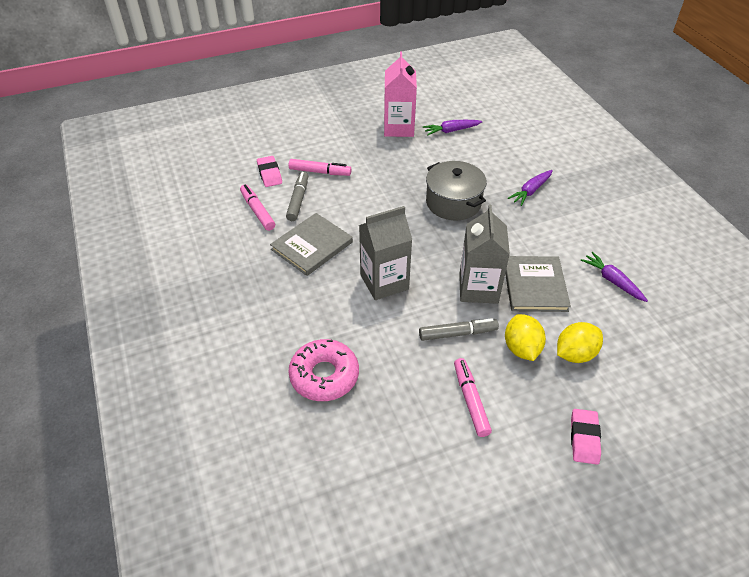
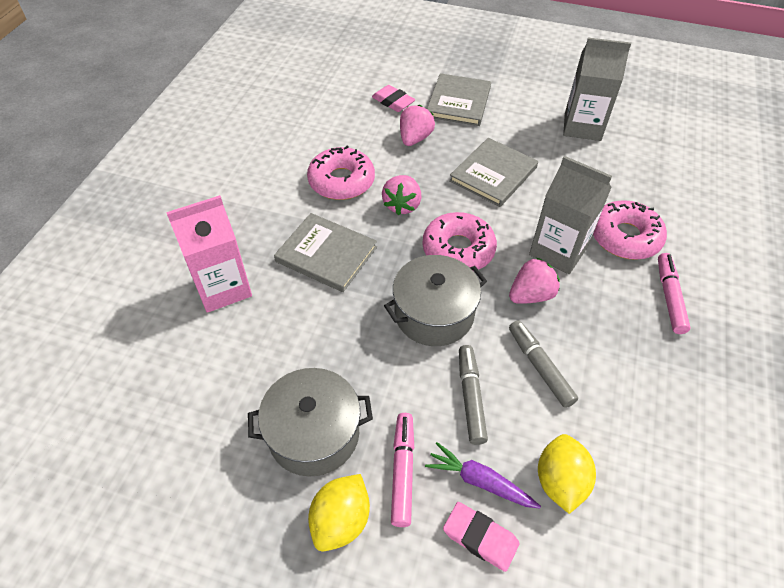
grey book: 2 -> 3
grey pot: 1 -> 2
pink donut: 1 -> 3
pink marker: 3 -> 2
pink strawberry: 0 -> 3
purple carrot: 3 -> 1

